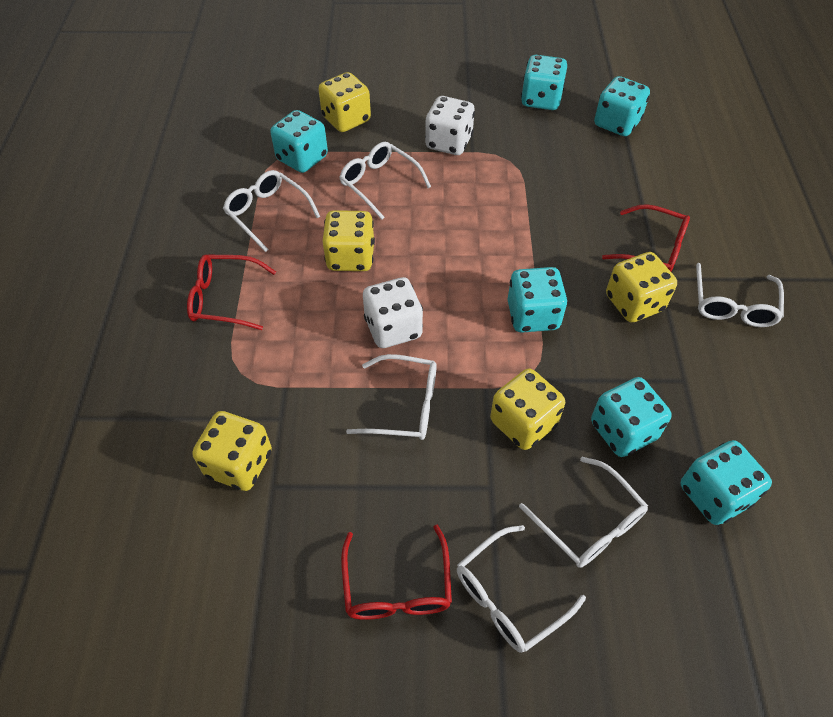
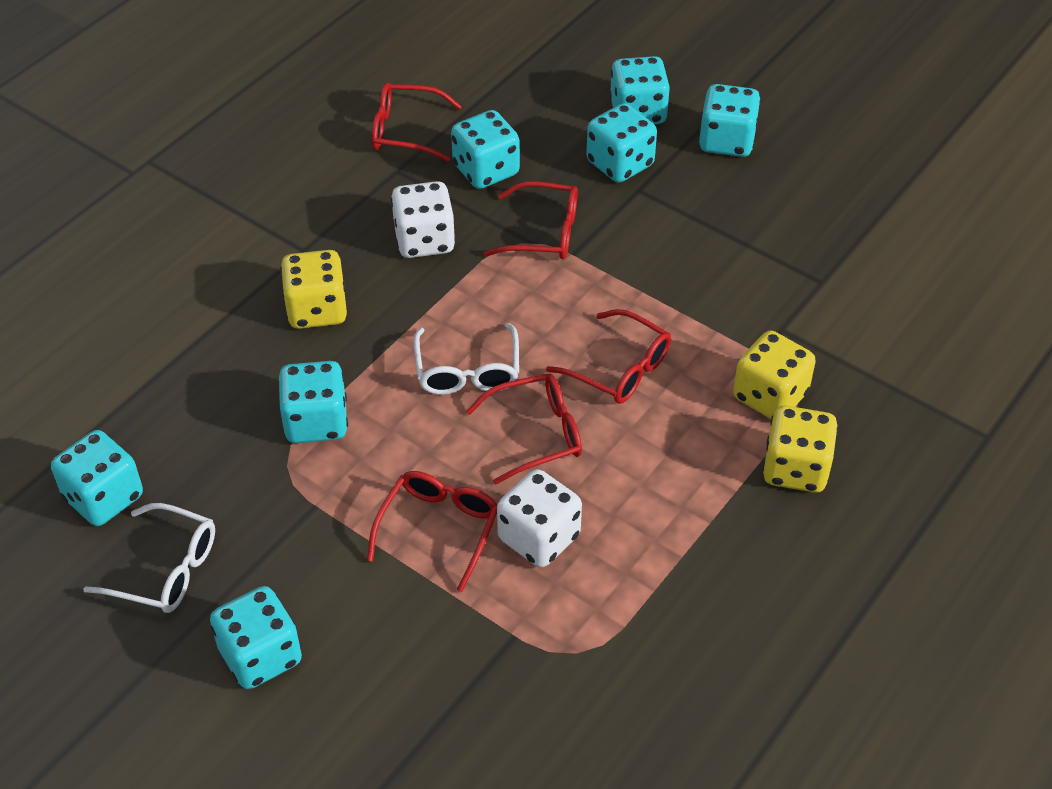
red glasses: 3 -> 5
turquoise dice: 6 -> 7
white glasses: 6 -> 2
yellow dice: 5 -> 3

